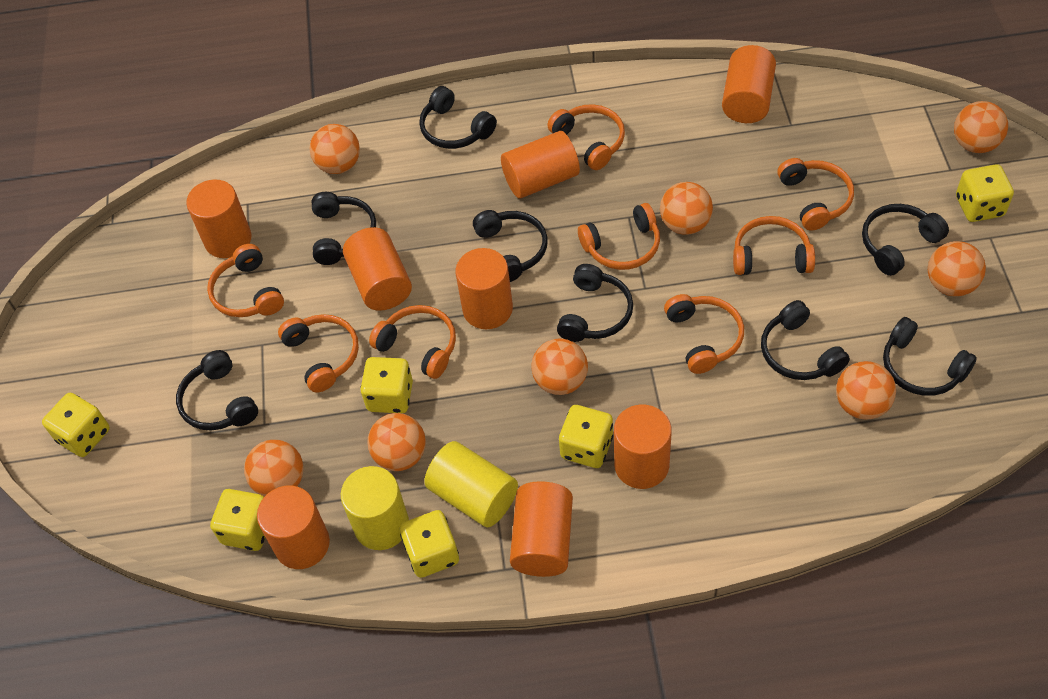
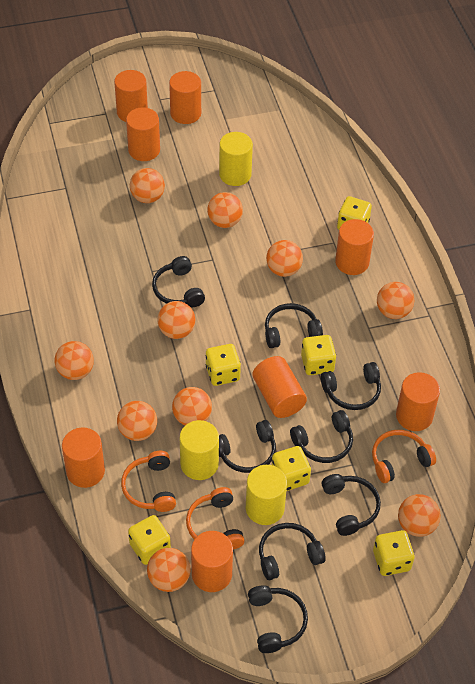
orange ball: 8 -> 10
orange headphones: 8 -> 3
yellow cylinder: 2 -> 3

